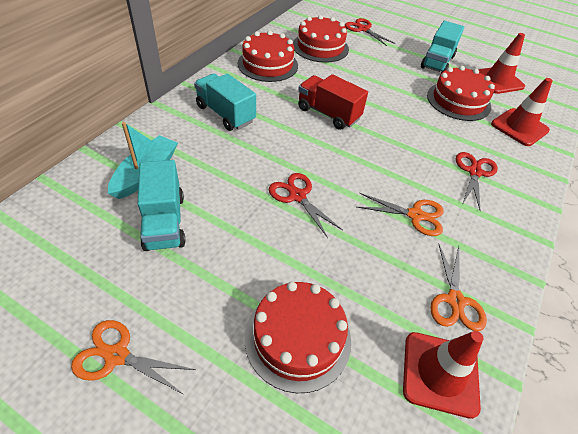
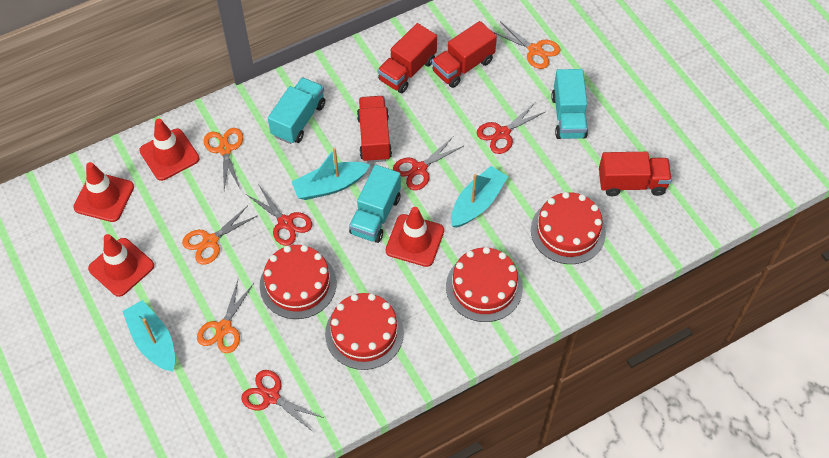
orange scissors: 3 -> 4
red scissors: 3 -> 4
red traffic cone: 3 -> 4
red truck: 1 -> 4
turquoise boat: 1 -> 3

